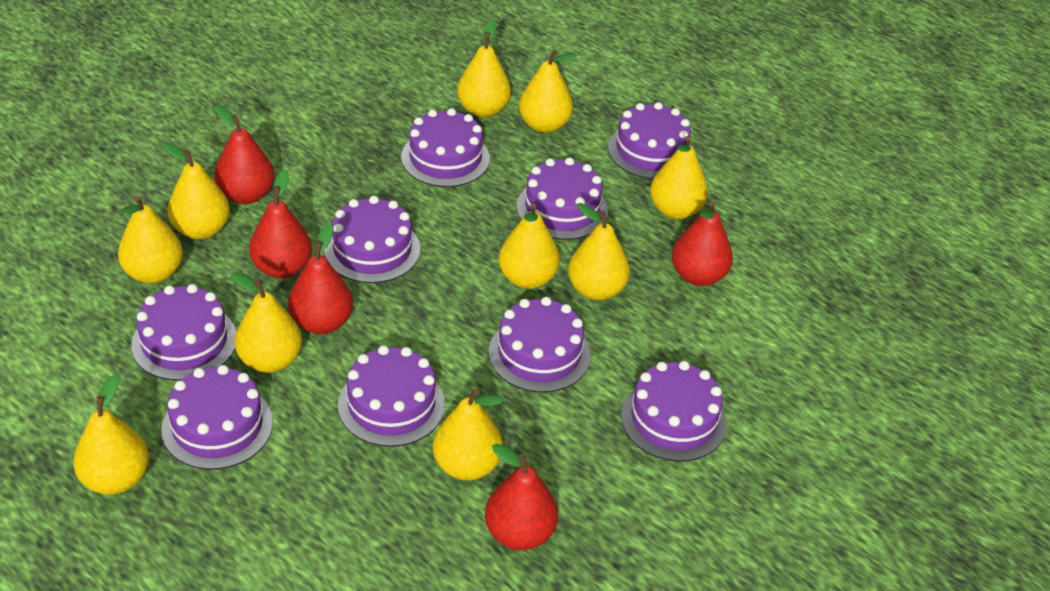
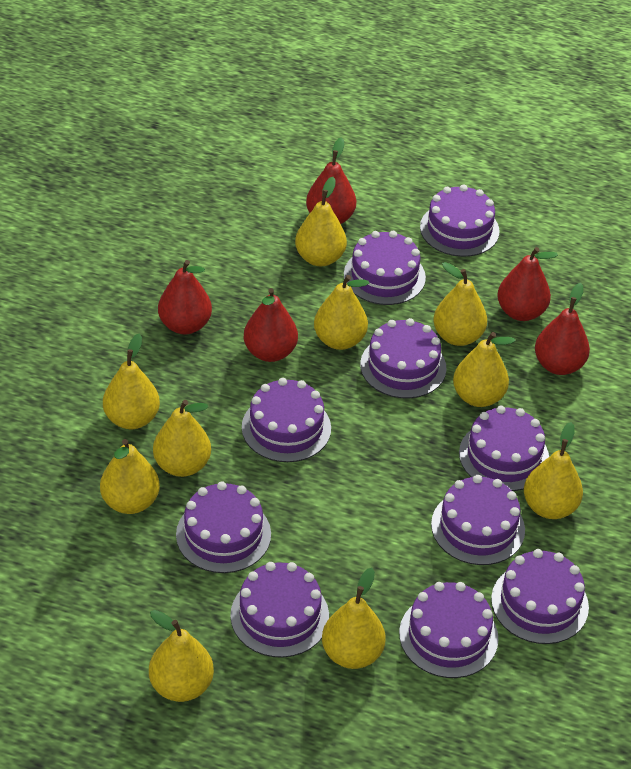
purple cake: 9 -> 10

